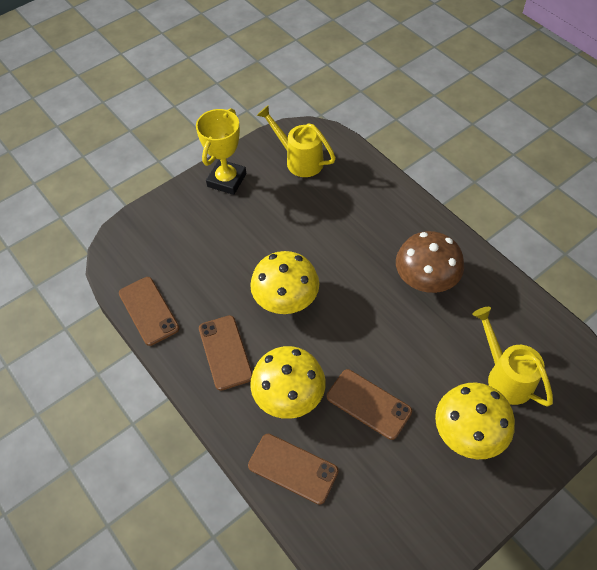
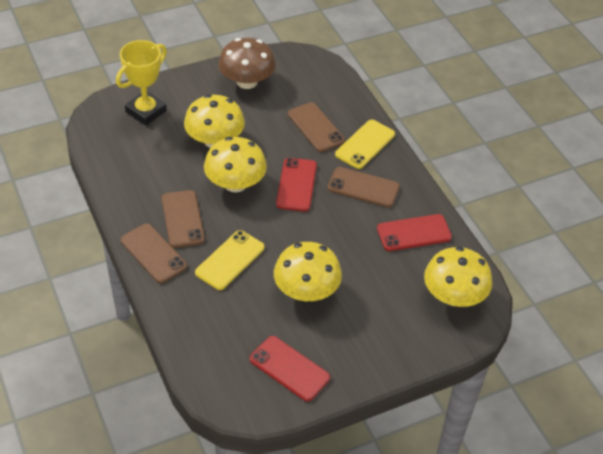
red phone: 0 -> 3
yellow mushroom: 3 -> 4
yellow phone: 0 -> 2
yellow watering can: 2 -> 0

